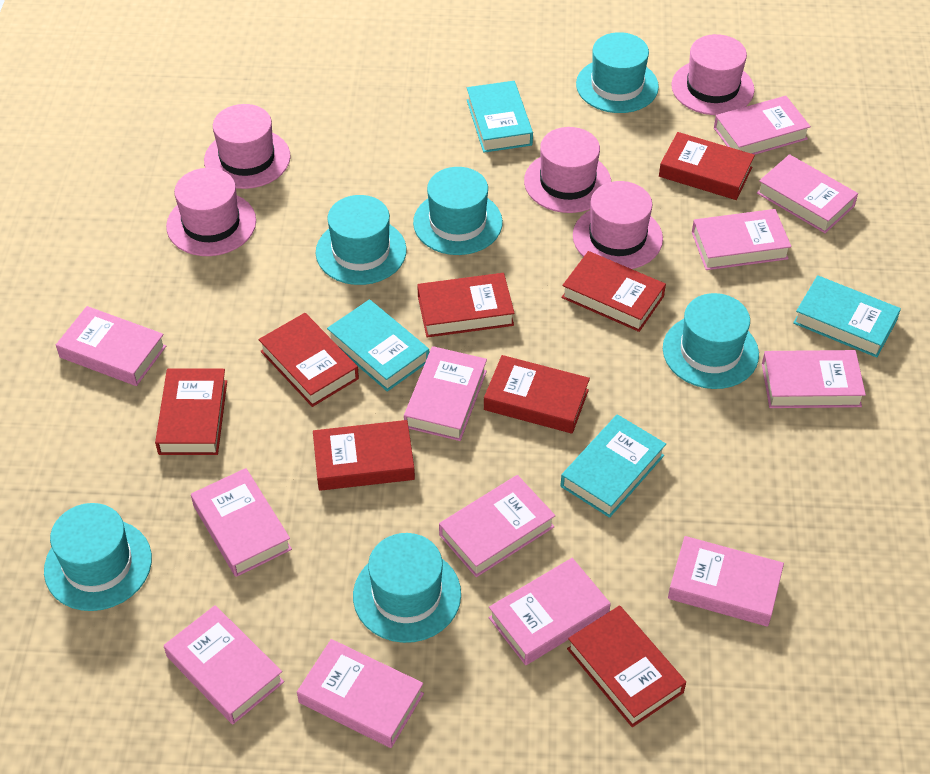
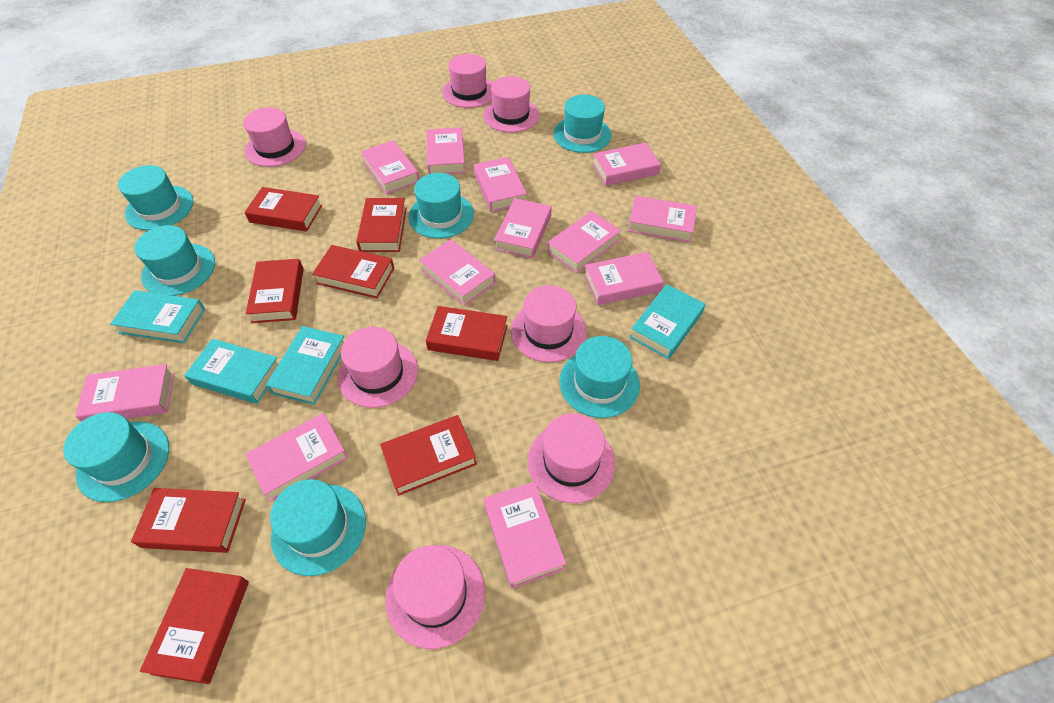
pink hat: 5 -> 7
turquoise hat: 6 -> 7

